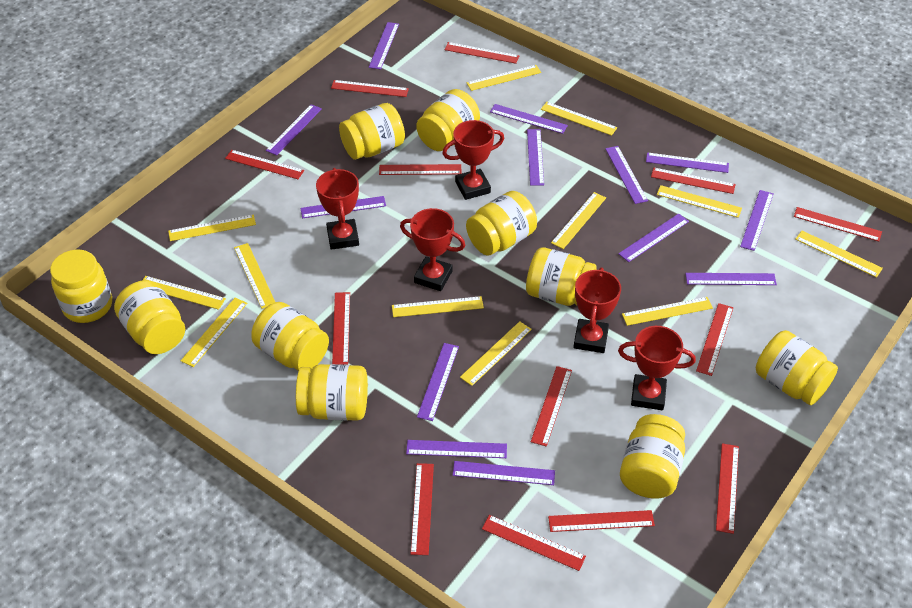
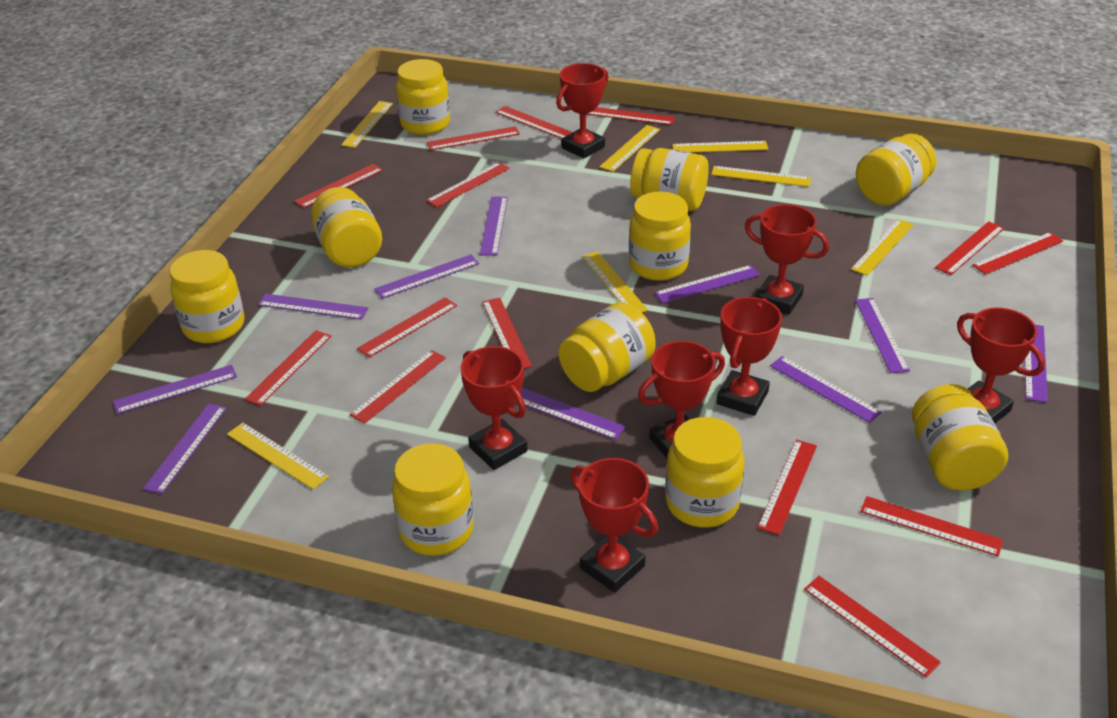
purple ruler: 13 -> 10
red ruler: 13 -> 14
red trophy: 5 -> 7
yellow ruler: 12 -> 7

